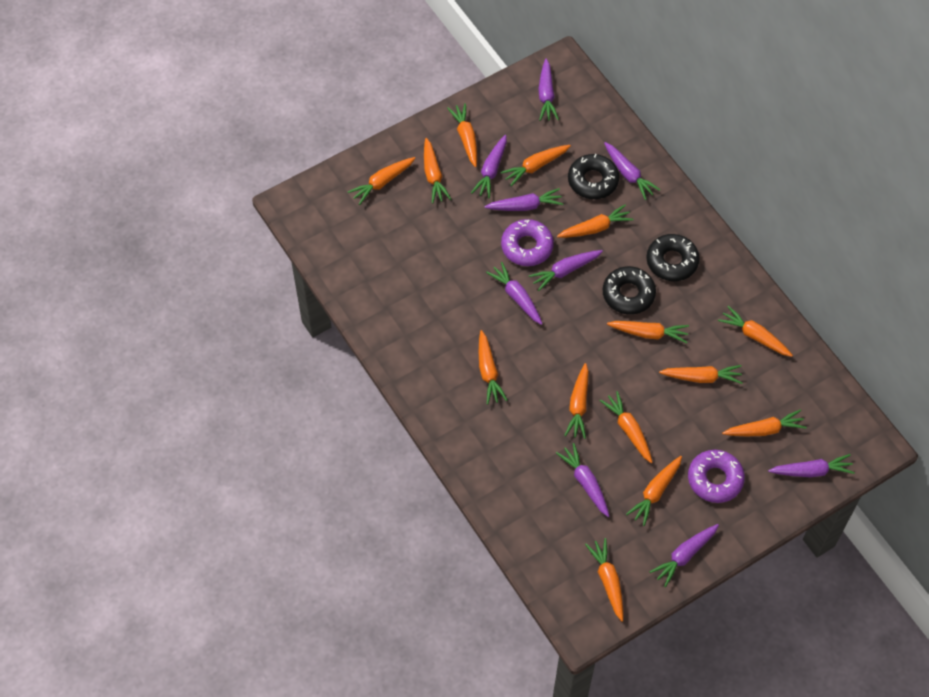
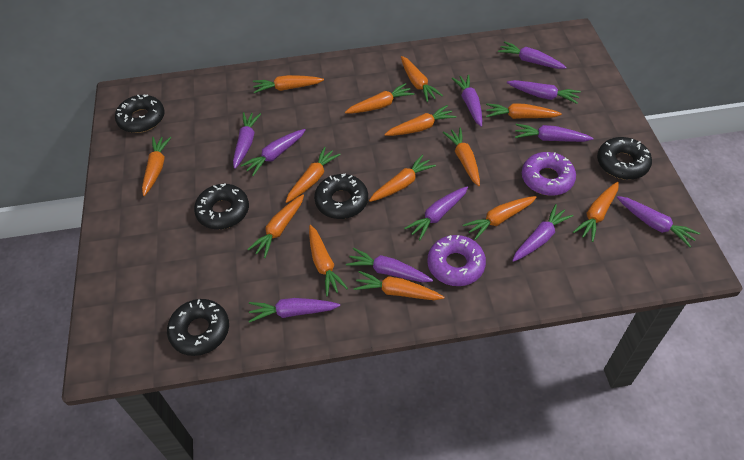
black donut: 3 -> 5
purple carrot: 9 -> 11

